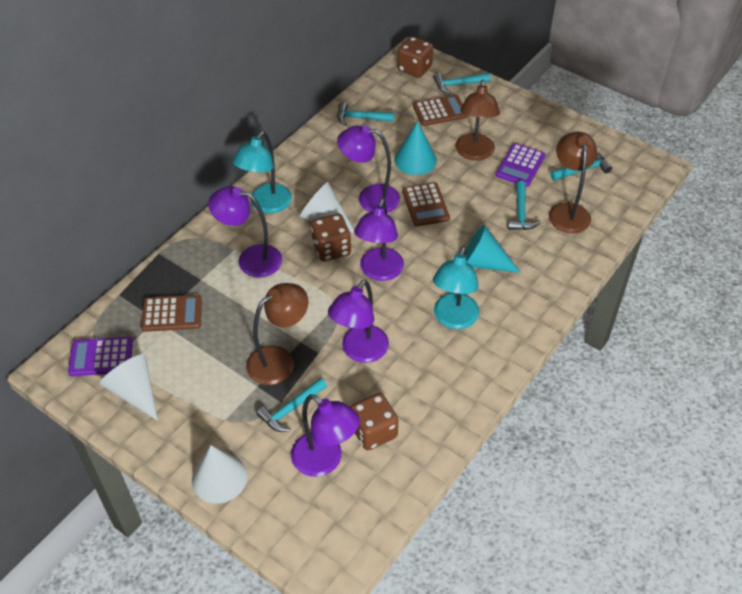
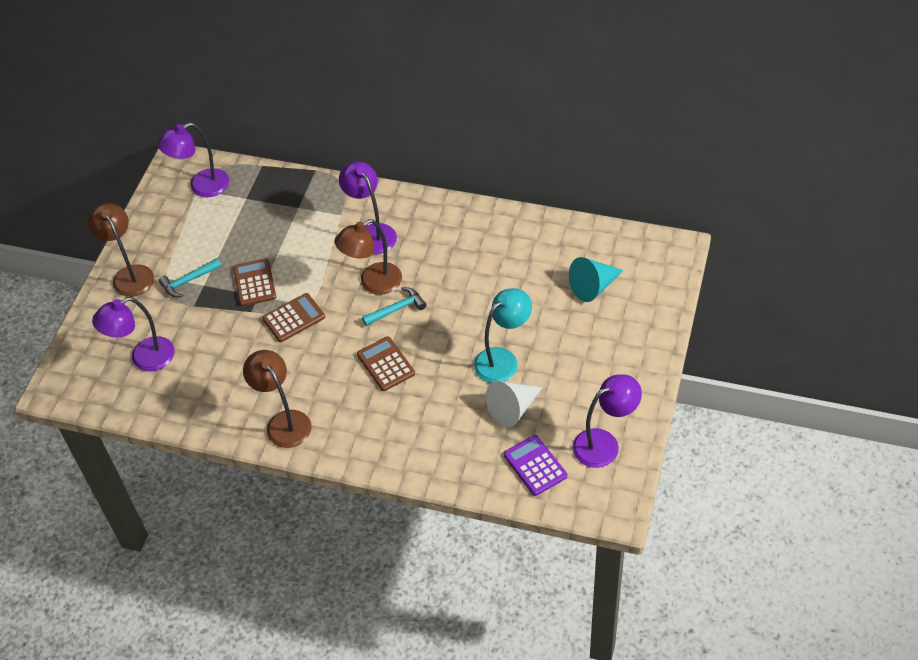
brown dice: 3 -> 0
purple calculator: 2 -> 1
purple lamp: 5 -> 4
turquoise cone: 2 -> 1
turquoise hammer: 5 -> 2
turquoise lamp: 2 -> 1
white cone: 3 -> 1

